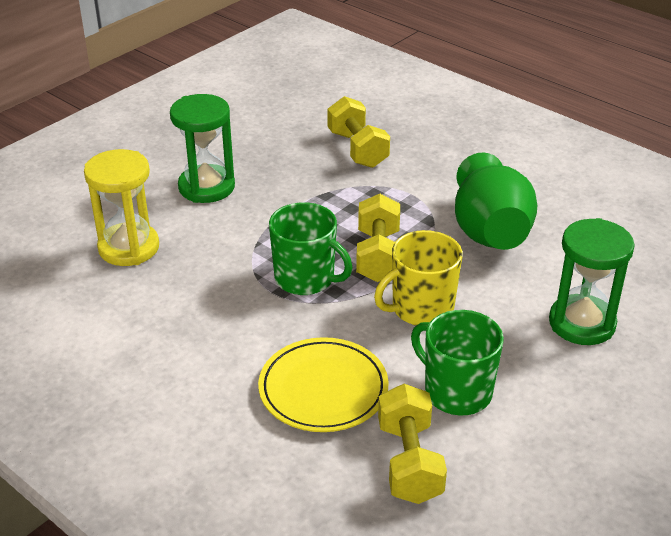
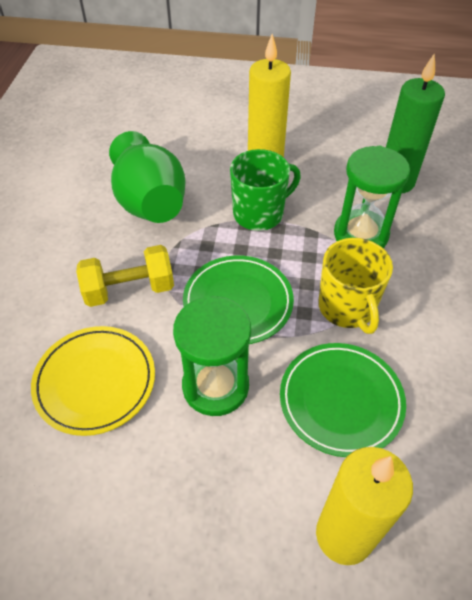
green candle: 0 -> 1
green mug: 2 -> 1
green plate: 0 -> 2
yellow candle: 0 -> 2
yellow dumbbell: 3 -> 1
yellow hourglass: 1 -> 0

